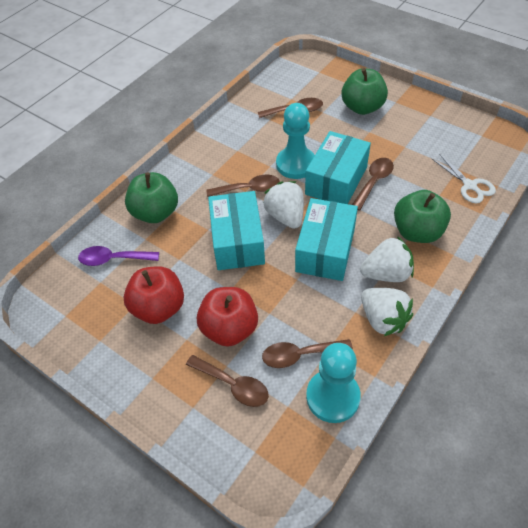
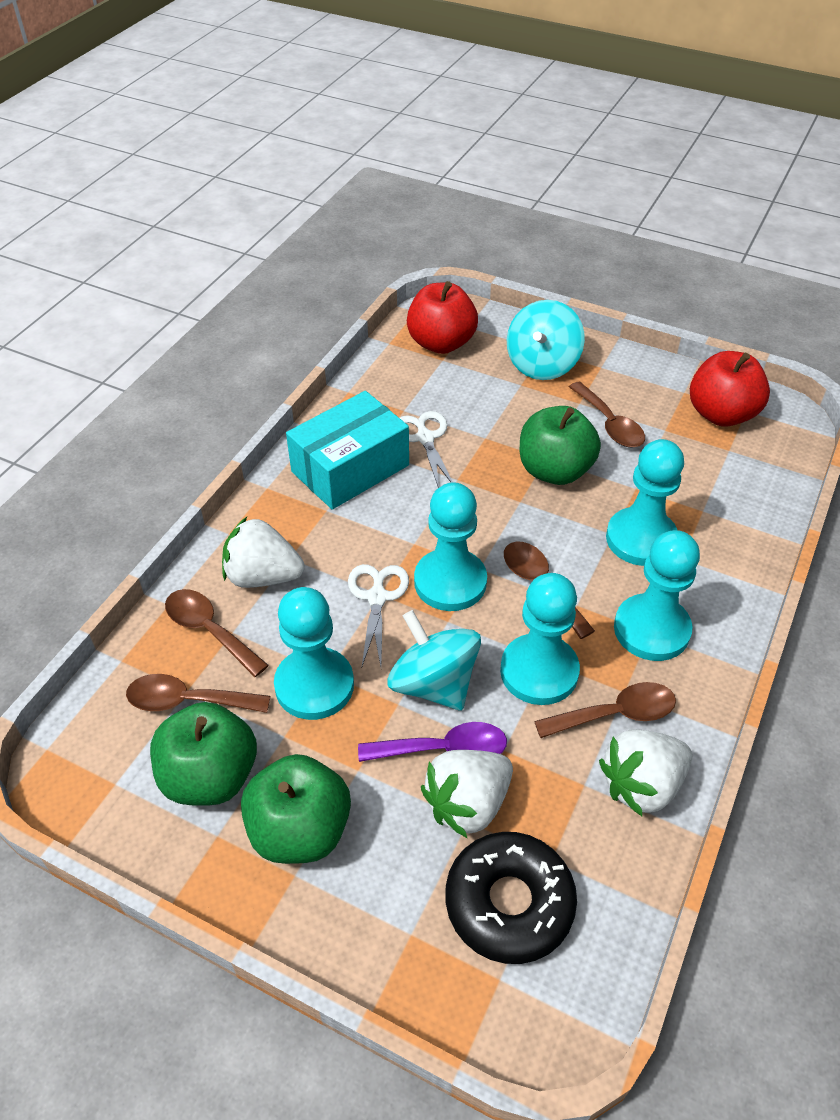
black donut: 0 -> 1
turquoise box: 3 -> 1
turquoise pawn: 2 -> 5
turquoise spinning top: 0 -> 2
white scissors: 1 -> 2

